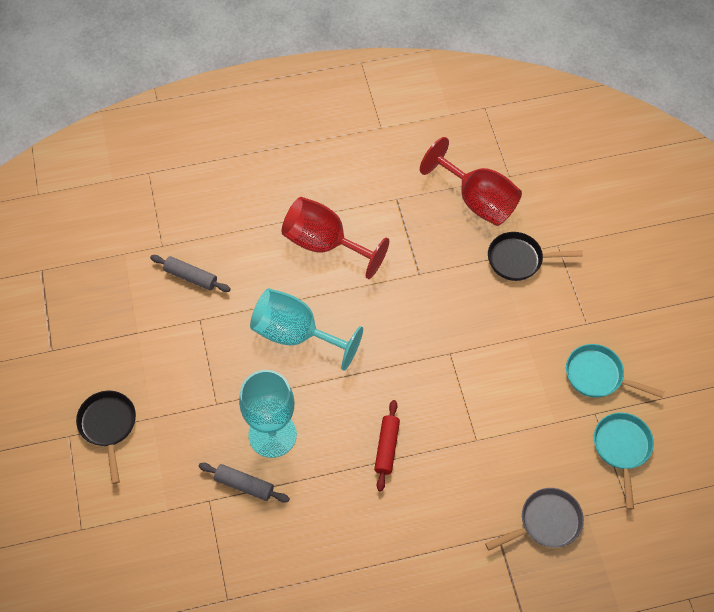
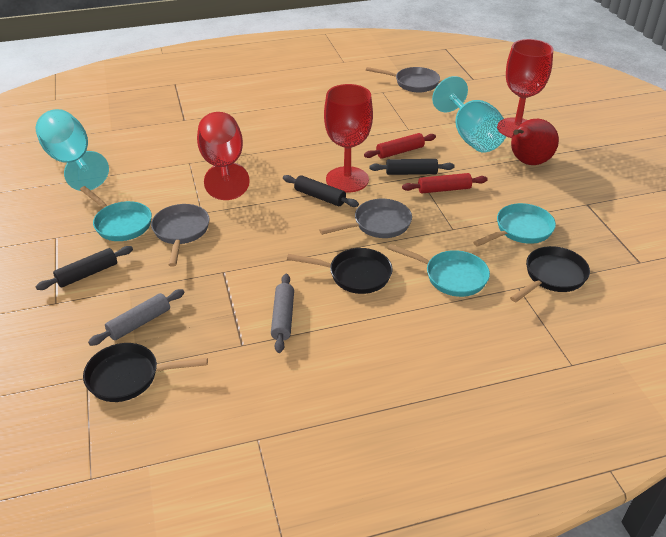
black pan: 2 -> 3
black rolling pin: 0 -> 3
grey pan: 1 -> 3
red goblet: 2 -> 3
red pear: 0 -> 1
red rolling pin: 1 -> 2
turquoise pan: 2 -> 3

